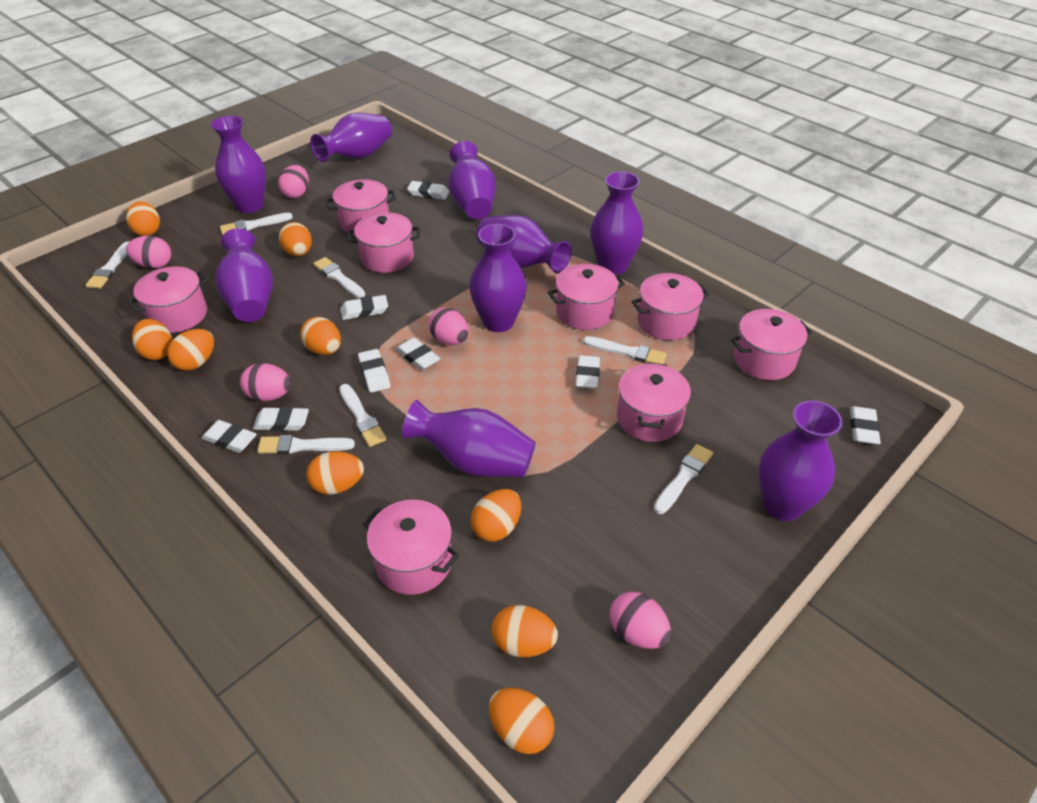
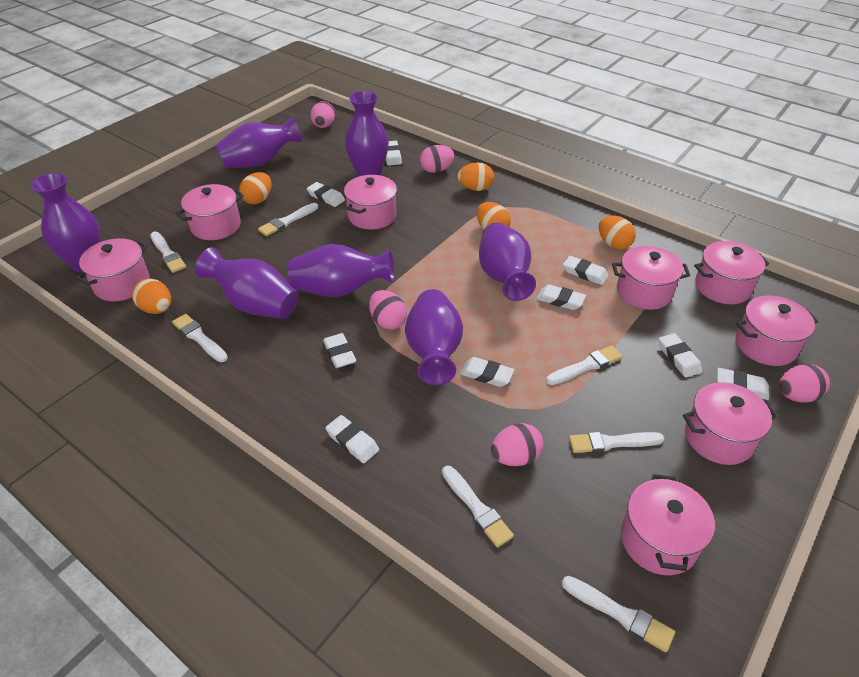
orange egg: 9 -> 5
purple vase: 9 -> 7
white eraser: 8 -> 9

